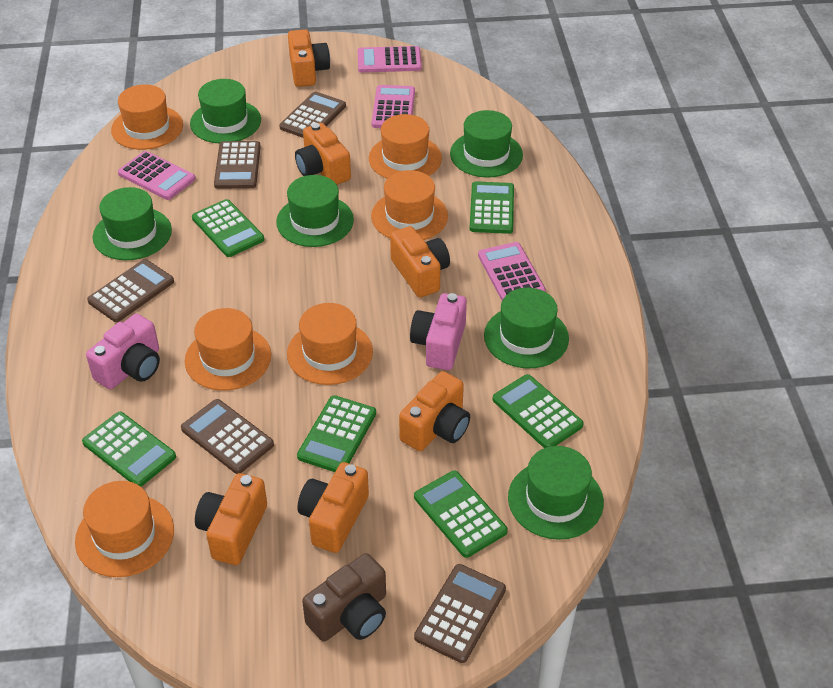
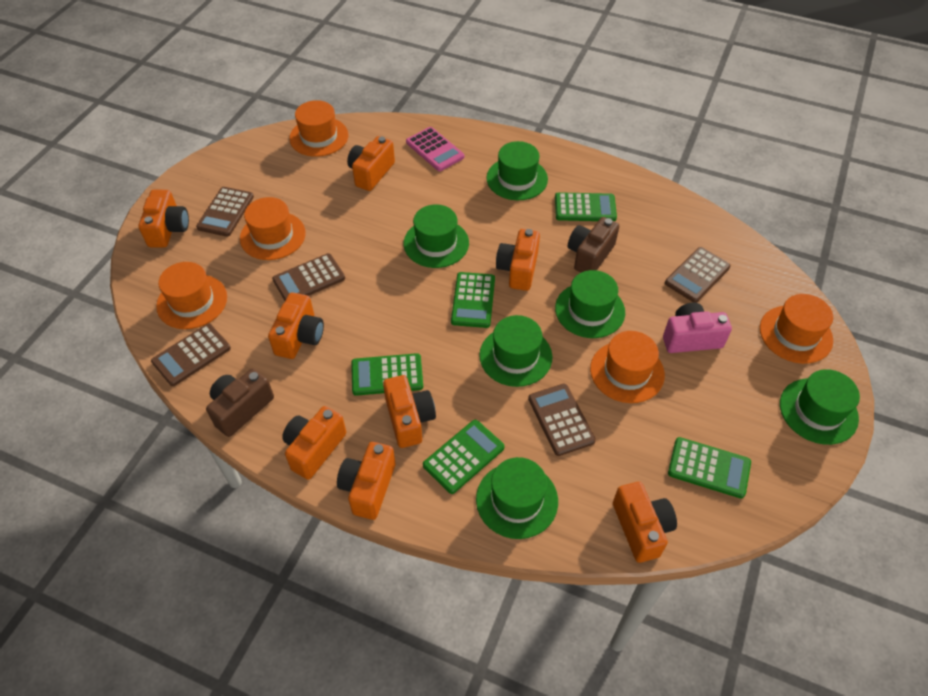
brown camera: 1 -> 2
green calculator: 6 -> 5
orange camera: 6 -> 8
orange hat: 6 -> 5
pink calculator: 4 -> 1
pink camera: 2 -> 1

